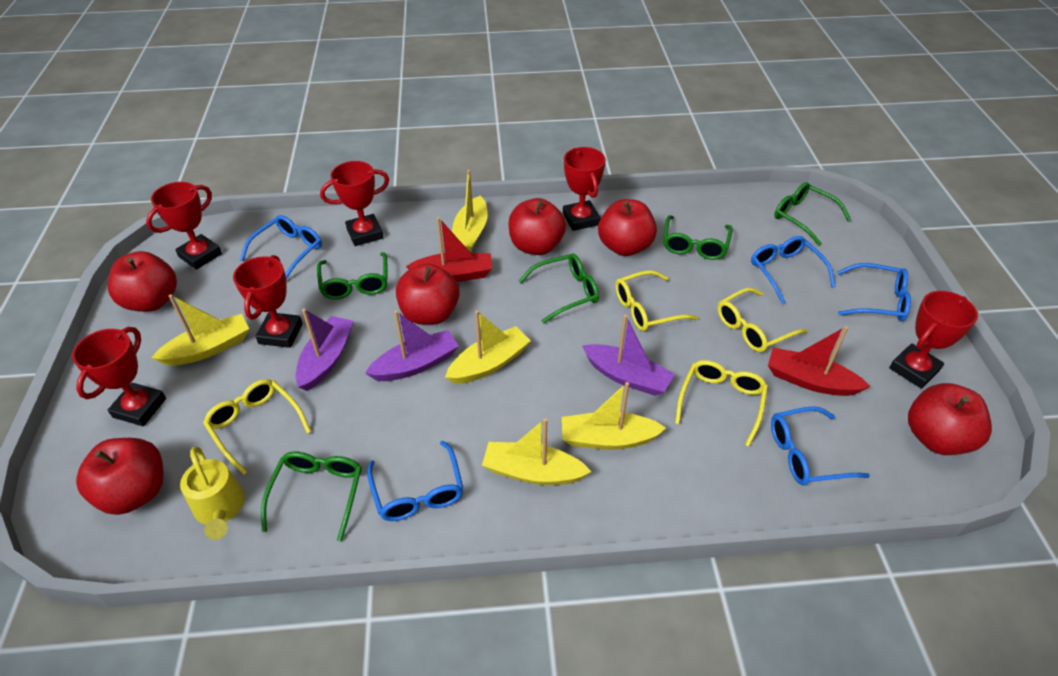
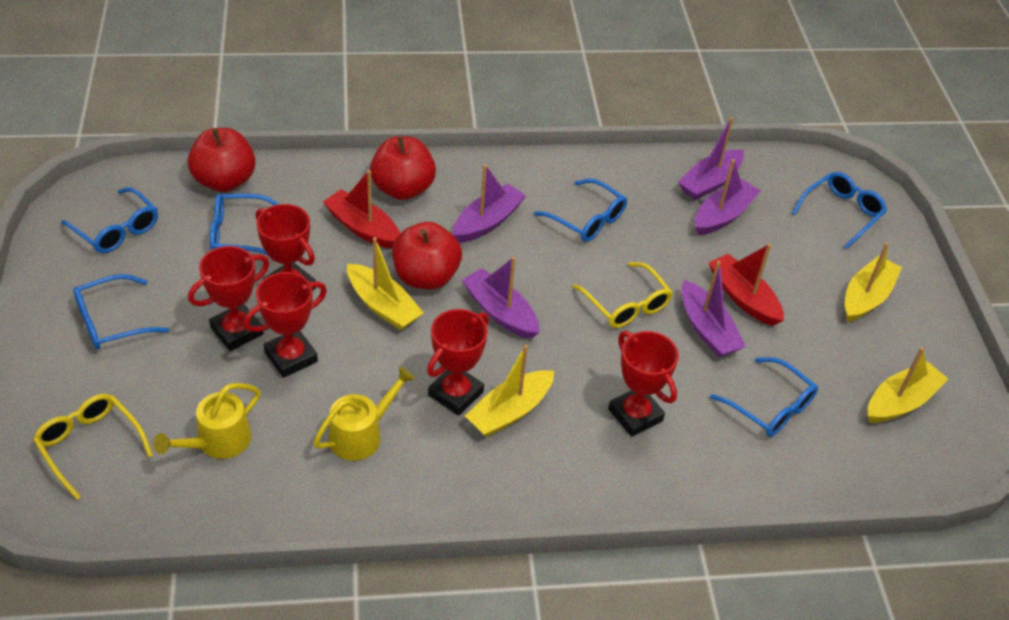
blue glasses: 5 -> 6
green glasses: 5 -> 0
purple boat: 3 -> 5
red apple: 6 -> 3
red trophy: 6 -> 5
yellow boat: 5 -> 4
yellow glasses: 4 -> 2
yellow watering can: 1 -> 2

